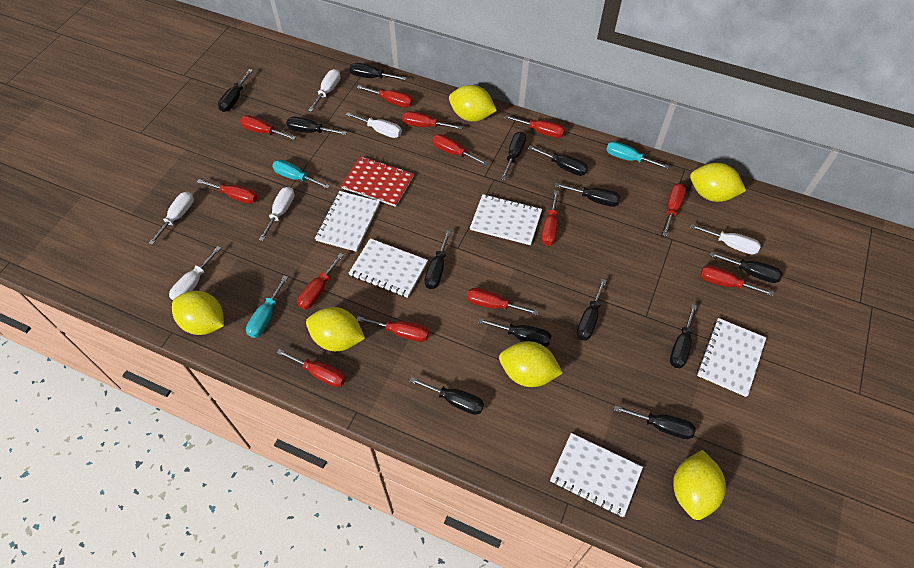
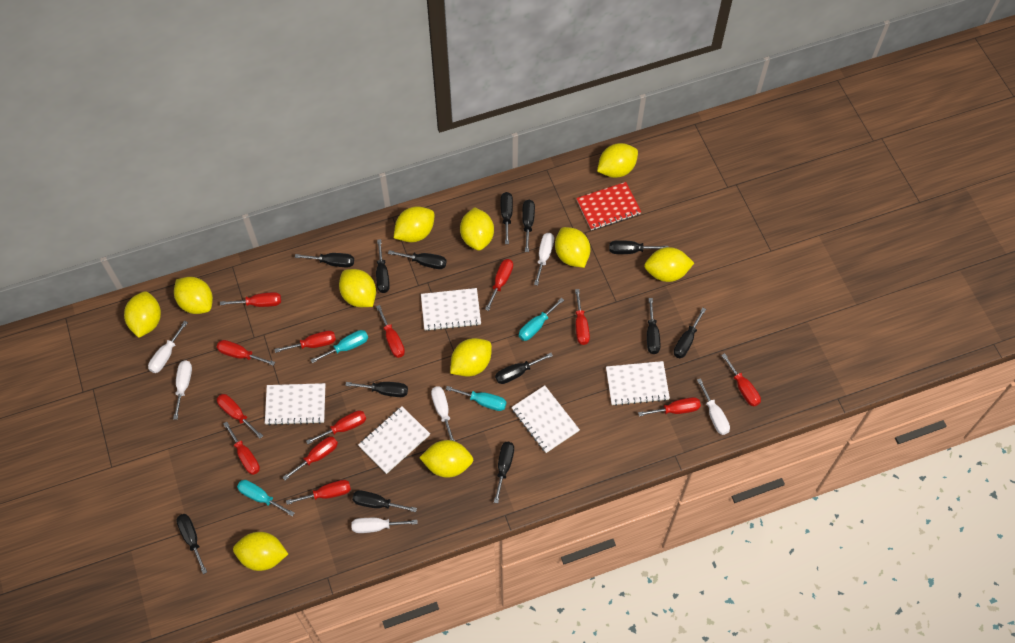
turquoise screwdriver: 3 -> 4
yellow lemon: 6 -> 11

